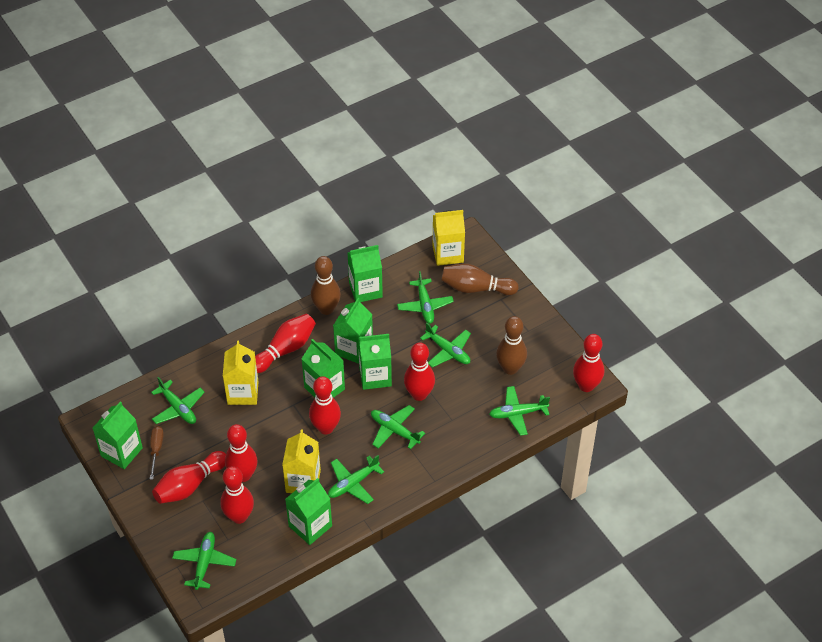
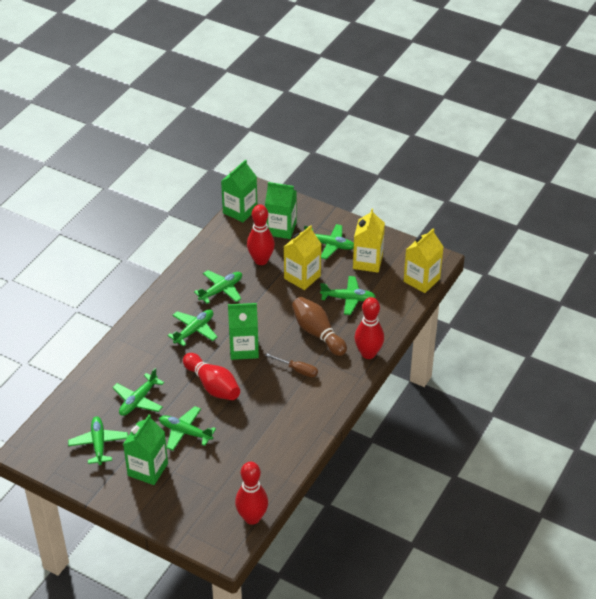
brown bowling pin: 3 -> 1
green carton: 6 -> 4
red bowling pin: 7 -> 4

